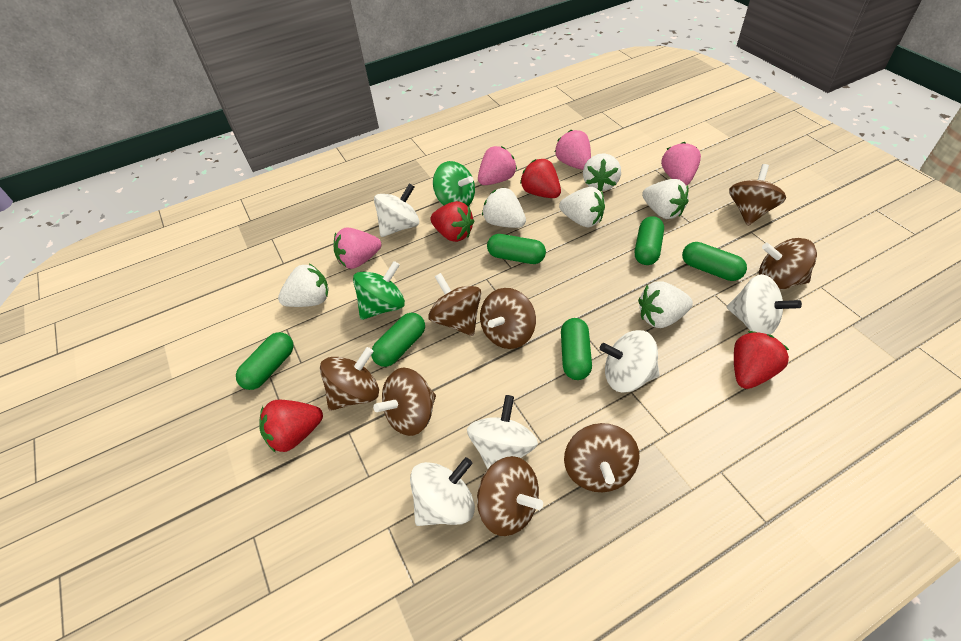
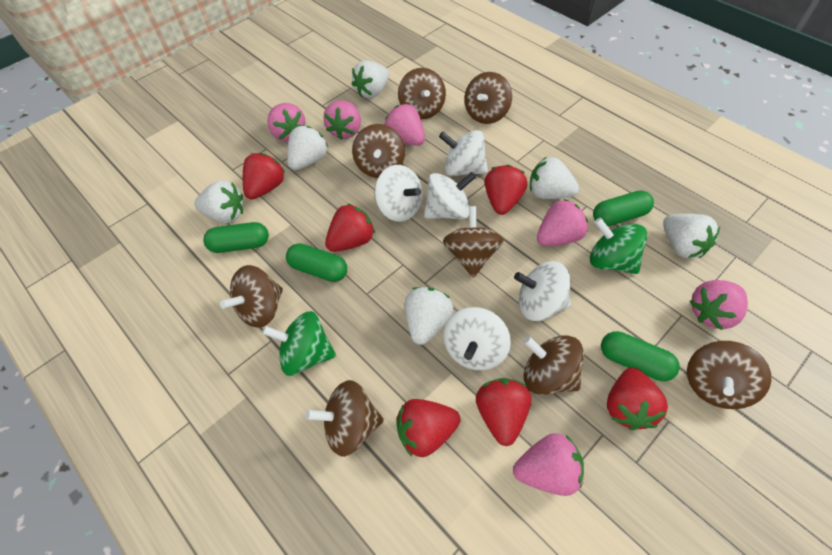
green capsule: 6 -> 4
pink strawberry: 4 -> 6
red strawberry: 4 -> 6

